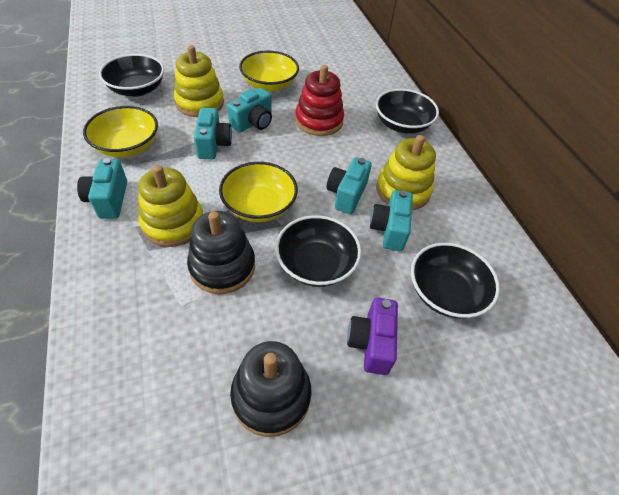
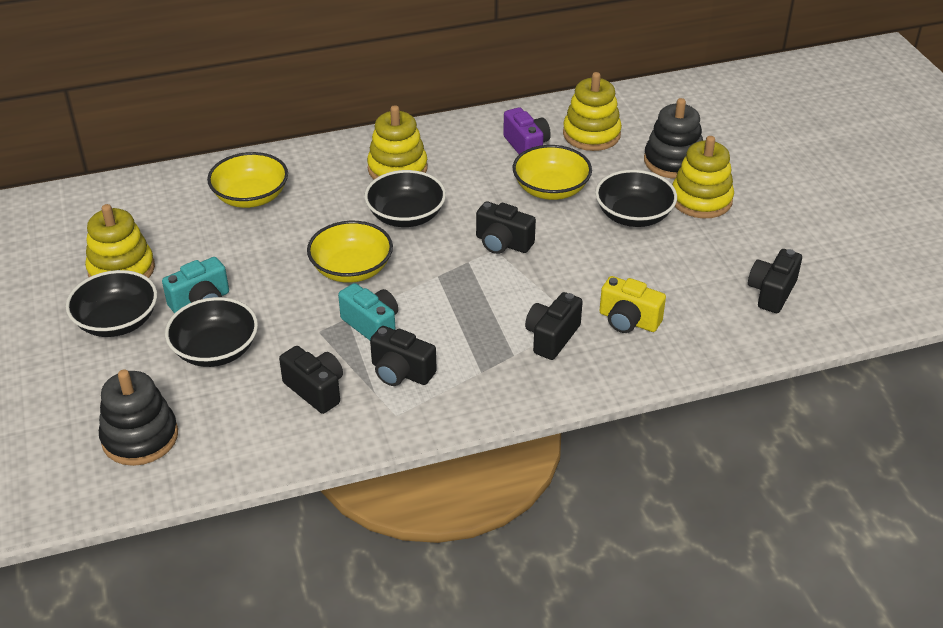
black camera: 0 -> 5
red stacking toy: 1 -> 0
turquoise camera: 5 -> 2
yellow camera: 0 -> 1
yellow stacking toy: 3 -> 4

